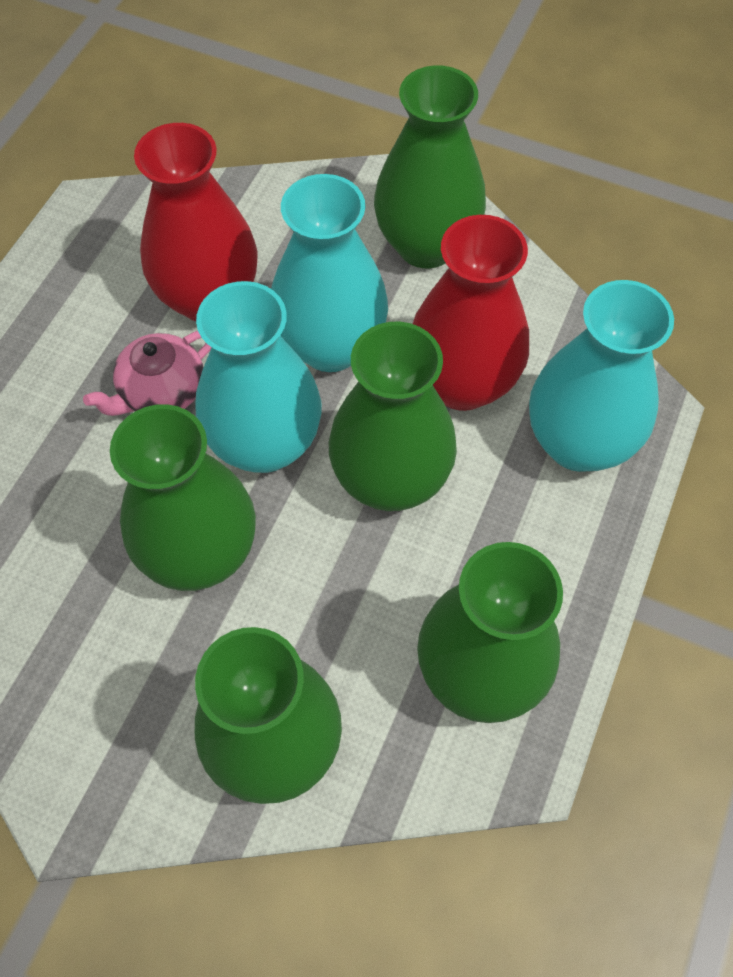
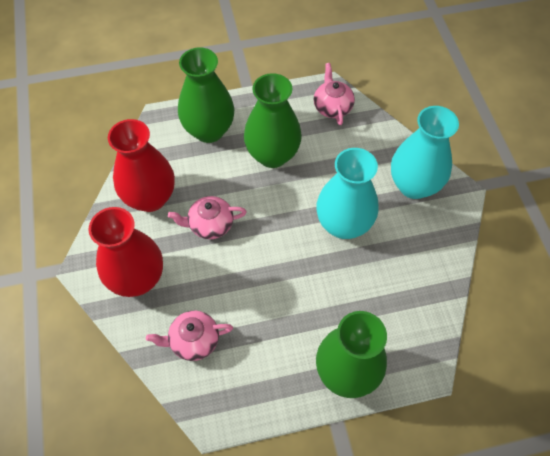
green vase: 5 -> 3
pink teapot: 1 -> 3
turquoise vase: 3 -> 2

